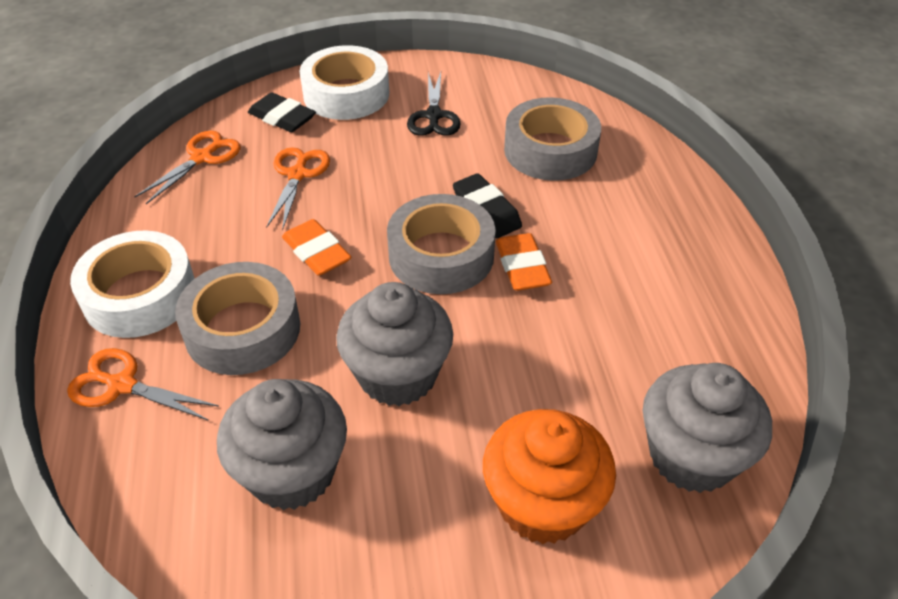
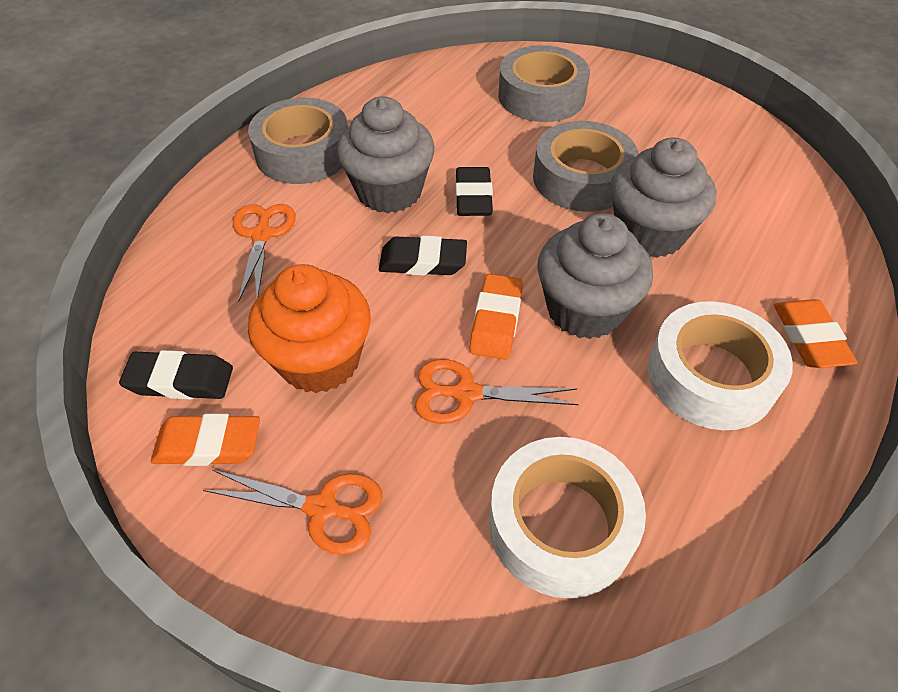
black eraser: 2 -> 3
black scissors: 1 -> 0
orange eraser: 2 -> 3

